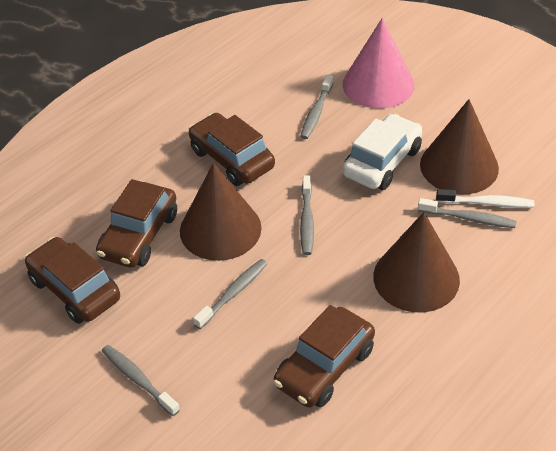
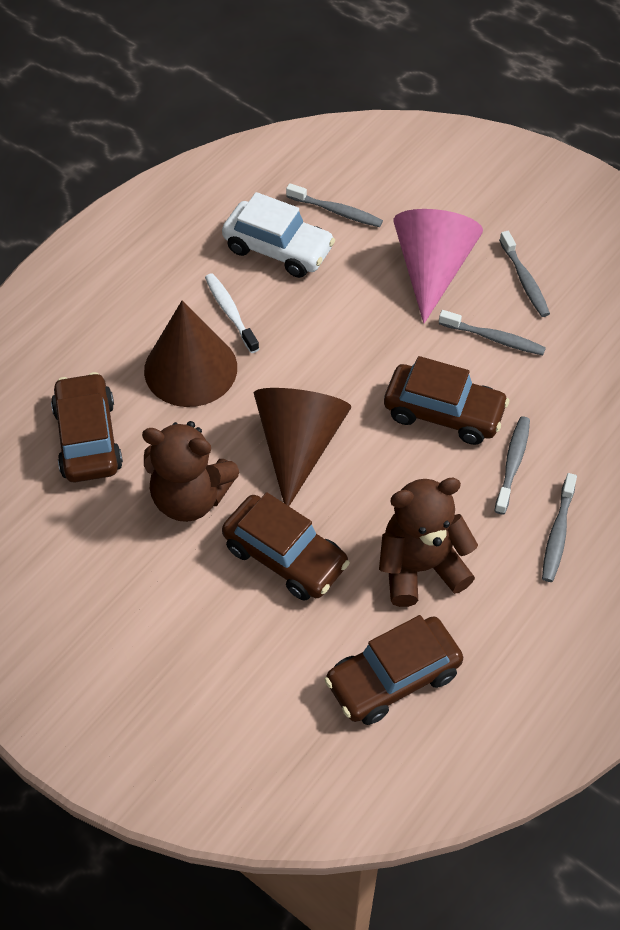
brown cone: 3 -> 2
brown teddy bear: 0 -> 2

